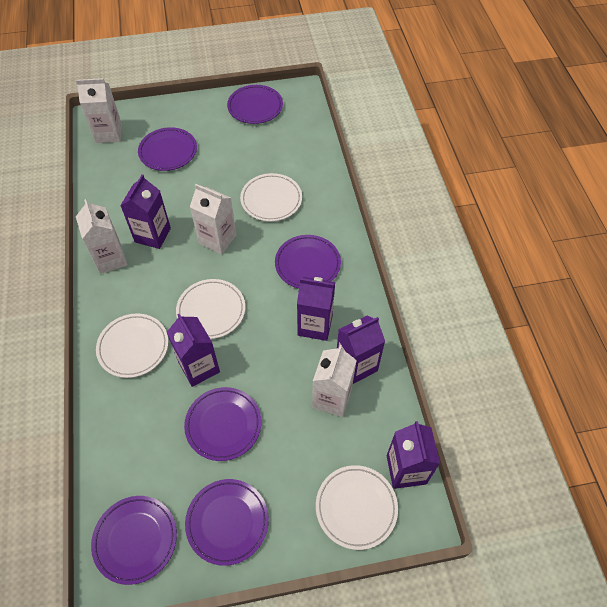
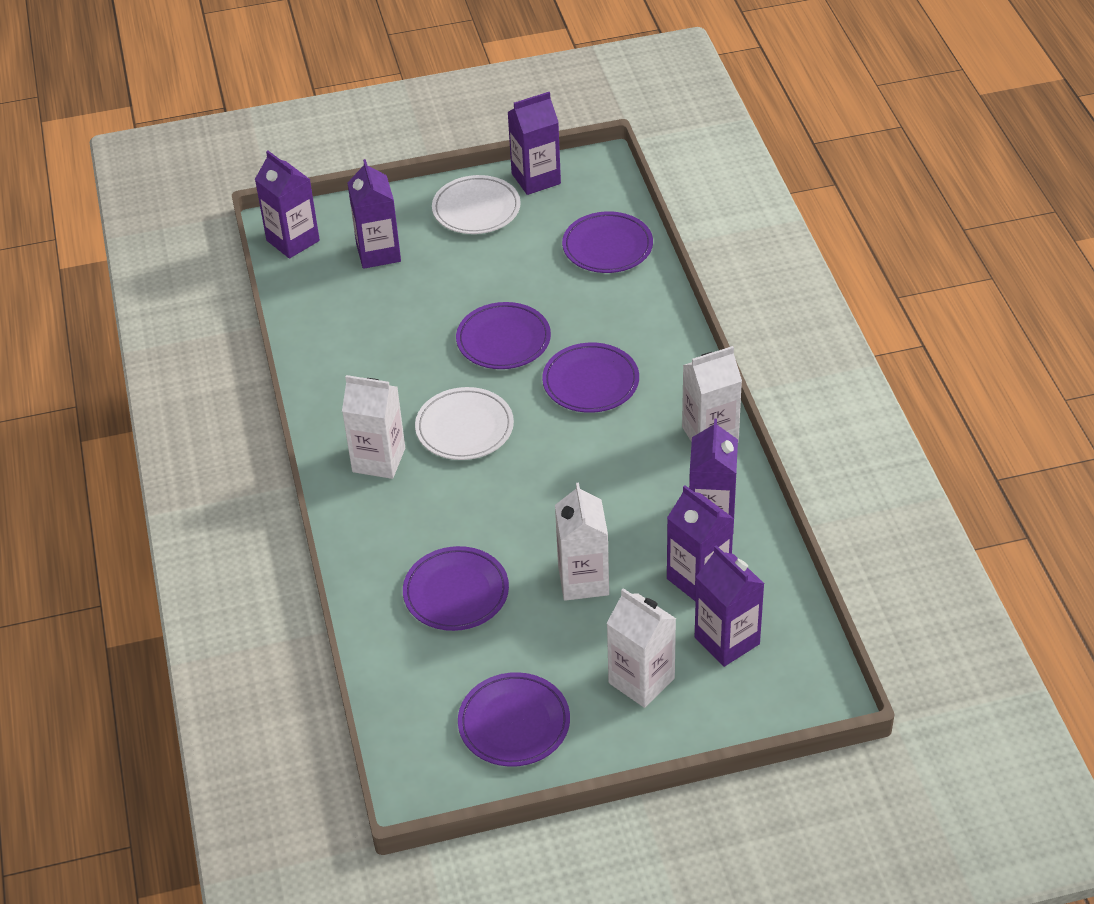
purple carton: 5 -> 6
purple plate: 6 -> 5
white plate: 4 -> 2

